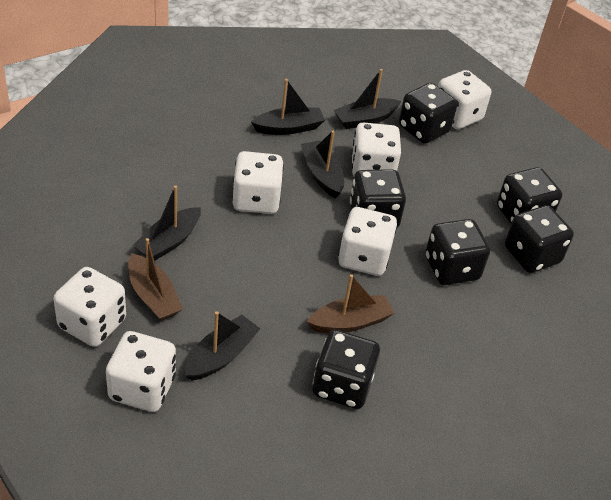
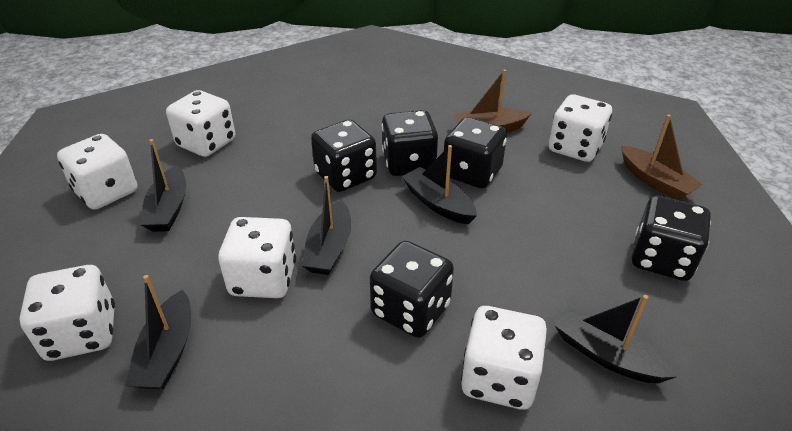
black dice: 6 -> 5

